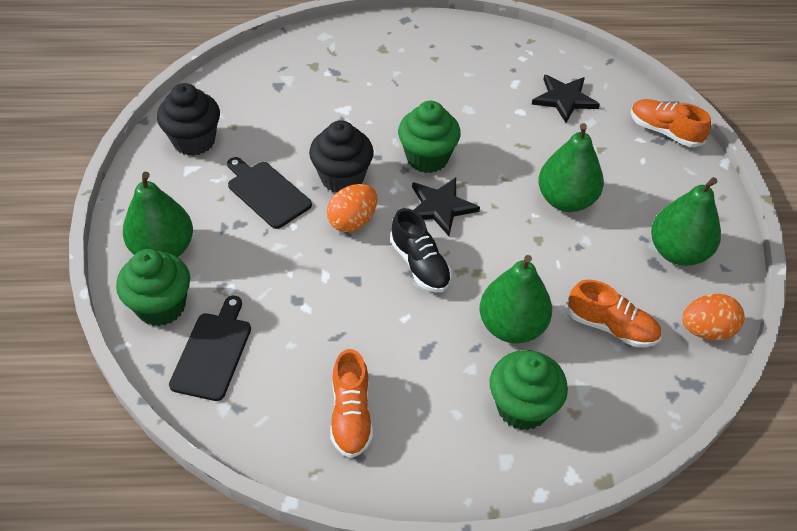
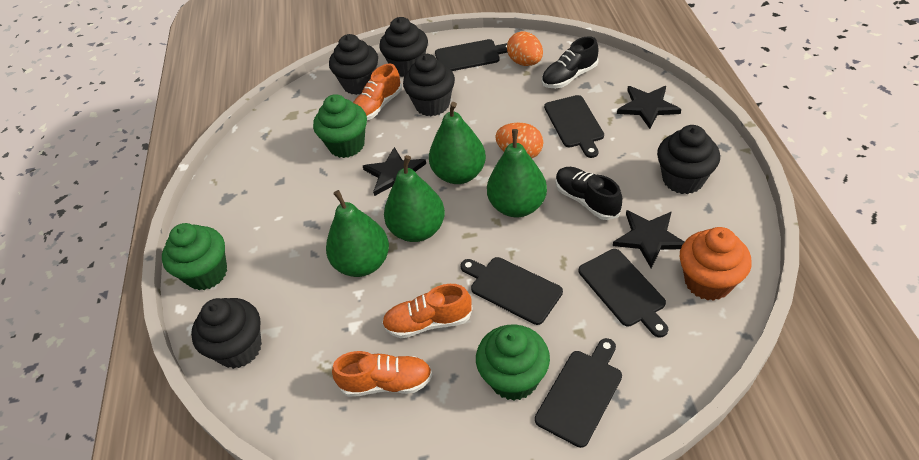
black cupcake: 2 -> 5
black cutting board: 2 -> 5
black shoe: 1 -> 2
black star: 2 -> 3
orange cupcake: 0 -> 1

